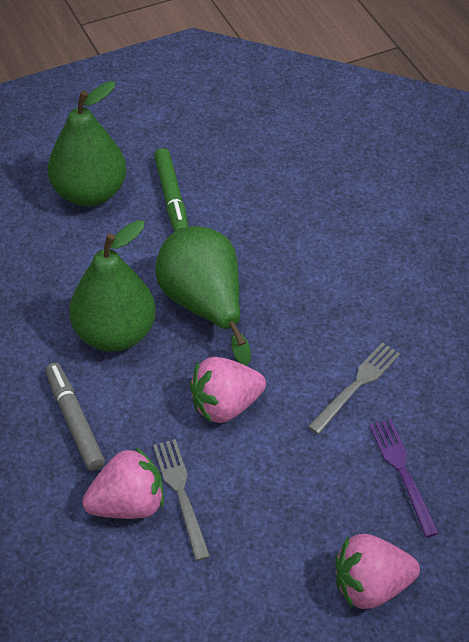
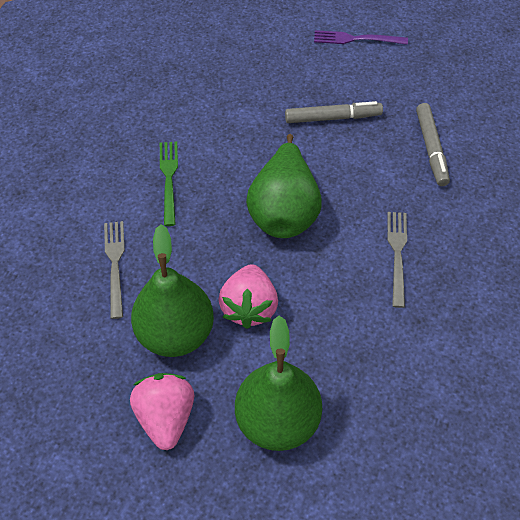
green fork: 0 -> 1
green marker: 1 -> 0
grey marker: 1 -> 2
pink strawberry: 3 -> 2

